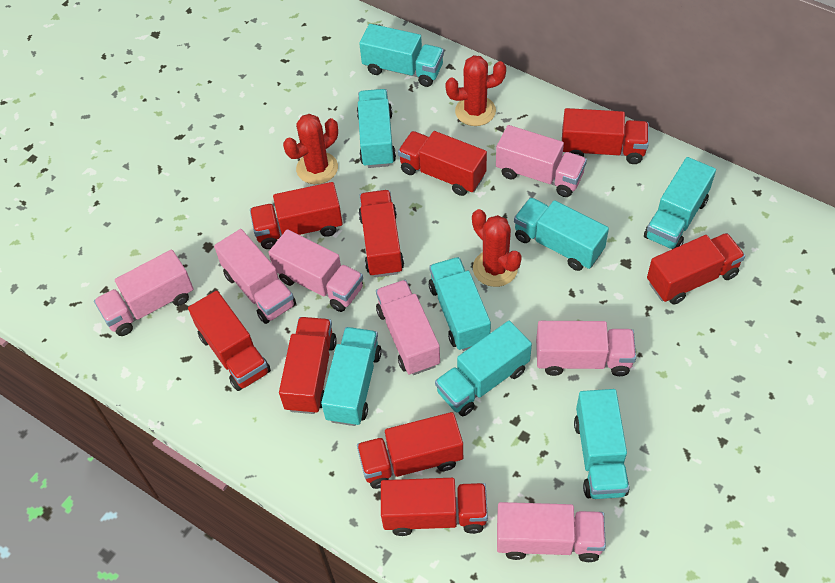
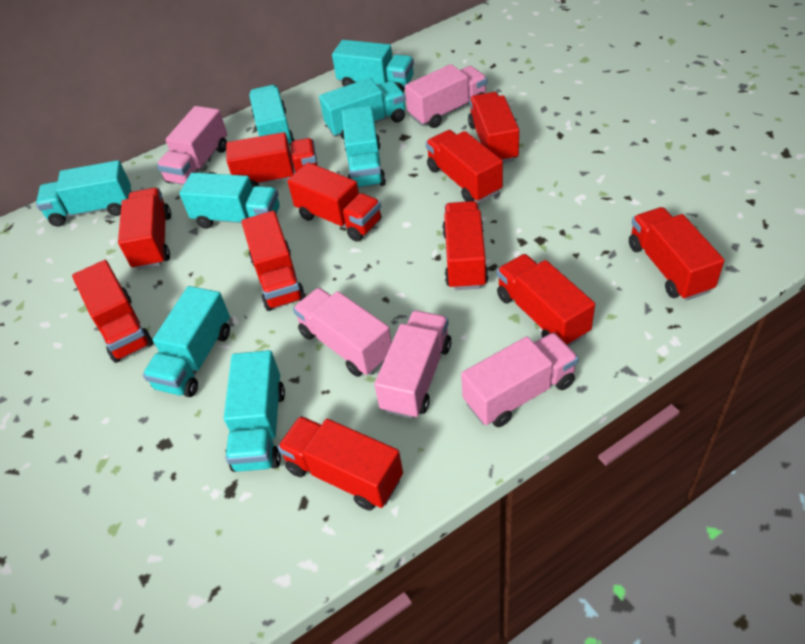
pink truck: 7 -> 5
red cactus: 3 -> 0
red truck: 9 -> 11

